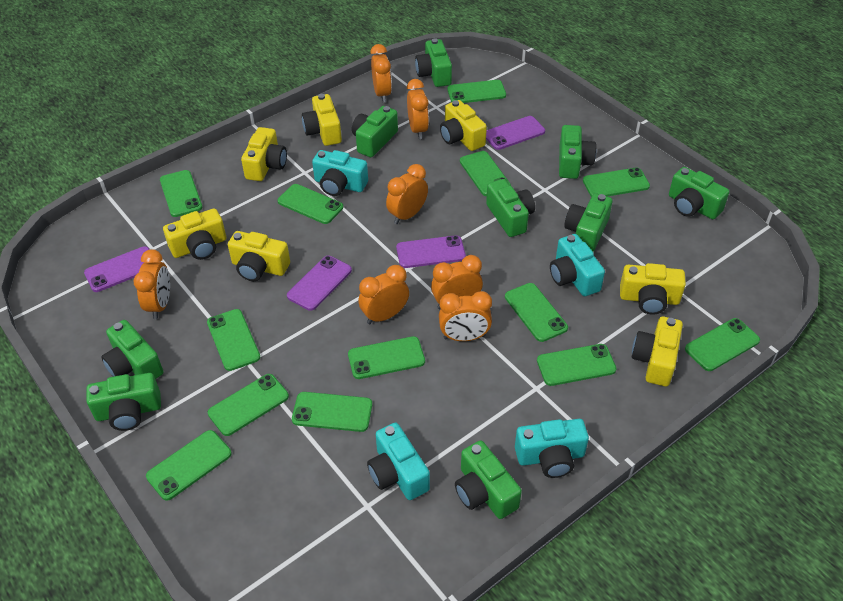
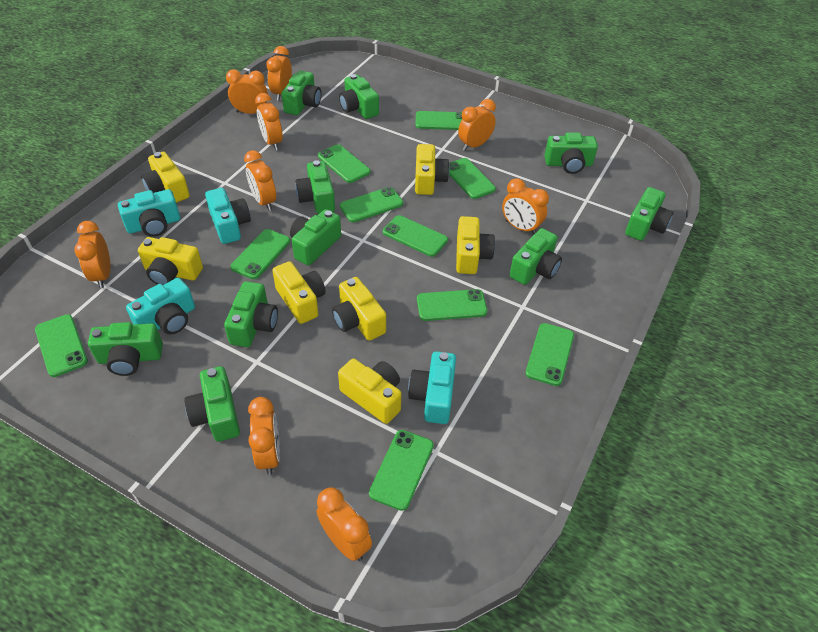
green camera: 9 -> 10
green phone: 13 -> 10
orange clock: 7 -> 9
purple phone: 4 -> 0

